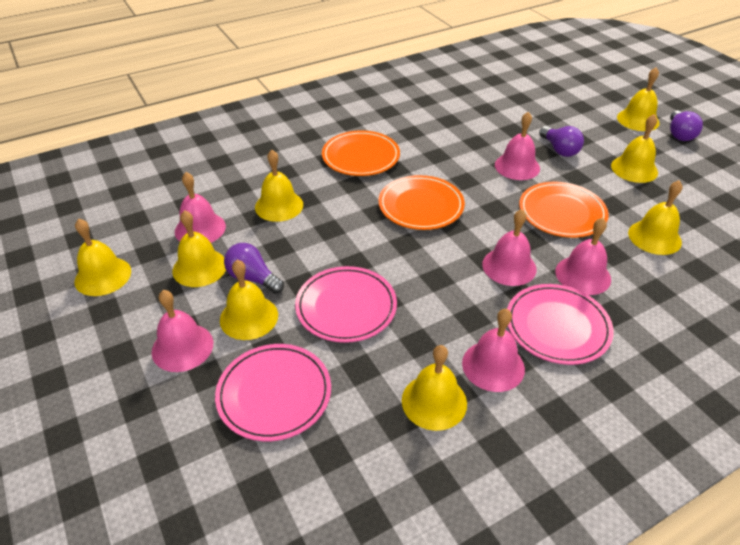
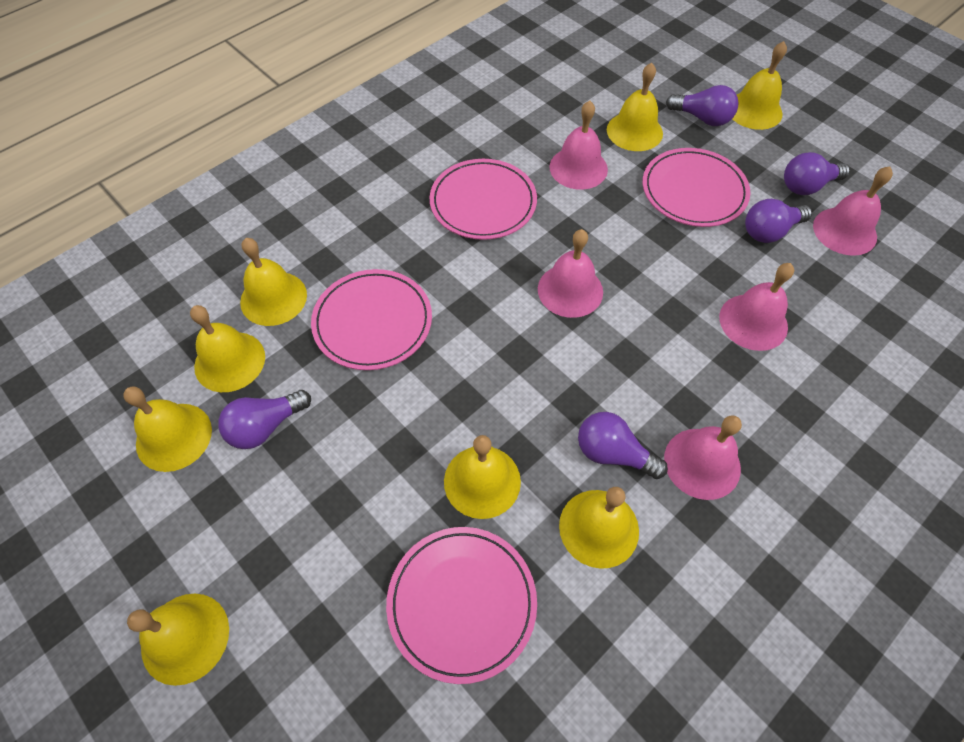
orange plate: 3 -> 0
pink bell: 6 -> 5
pink plate: 3 -> 4
purple light bulb: 3 -> 5

